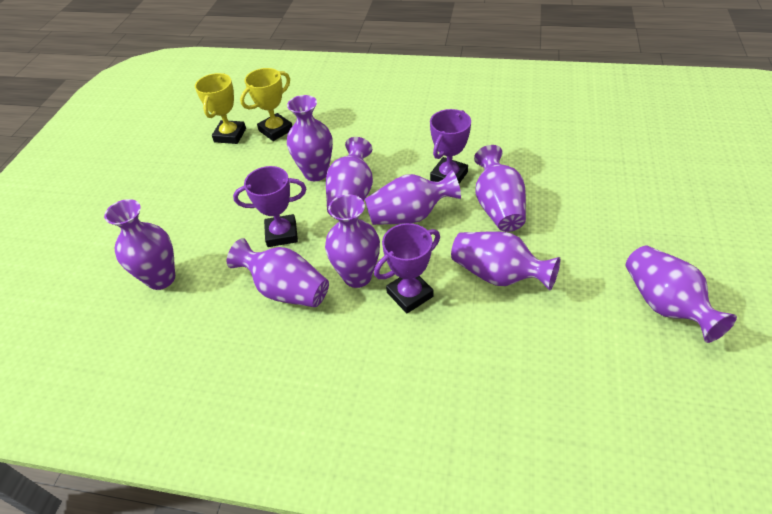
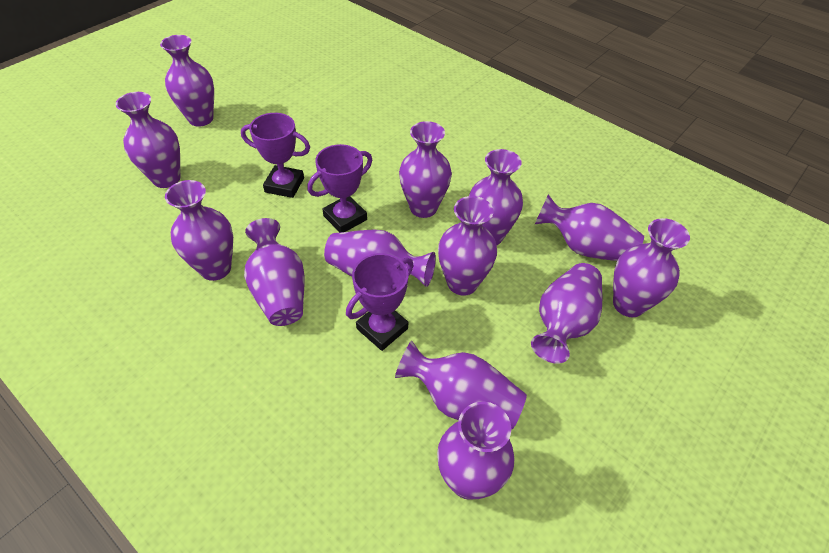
purple vase: 9 -> 13
yellow trophy: 2 -> 0

